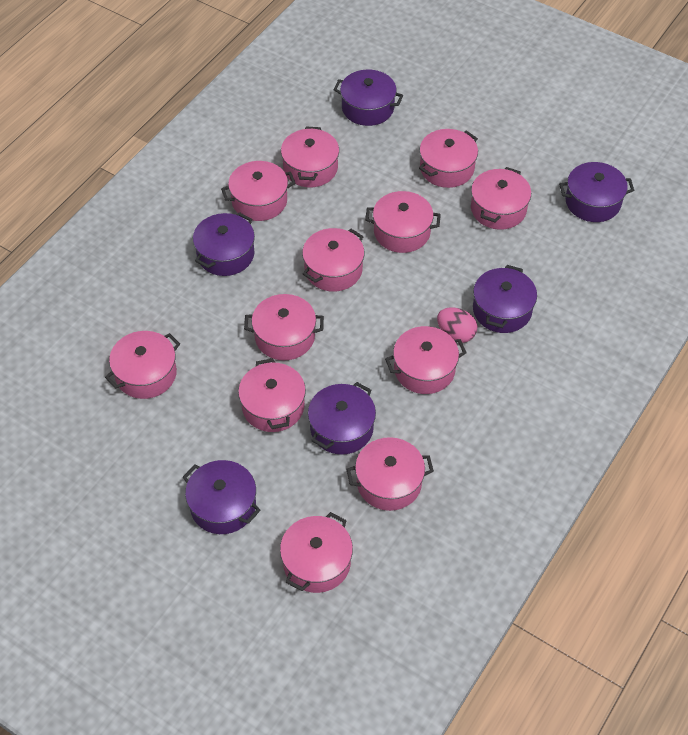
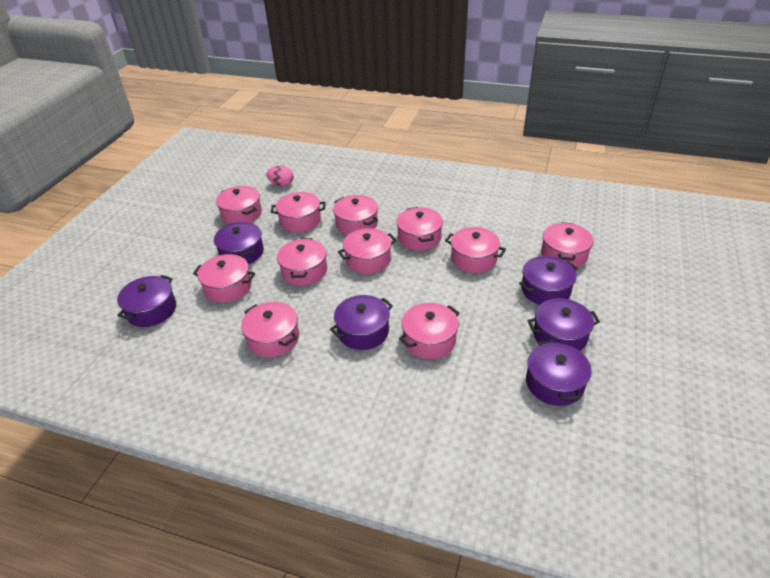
pink pot: 12 -> 11

